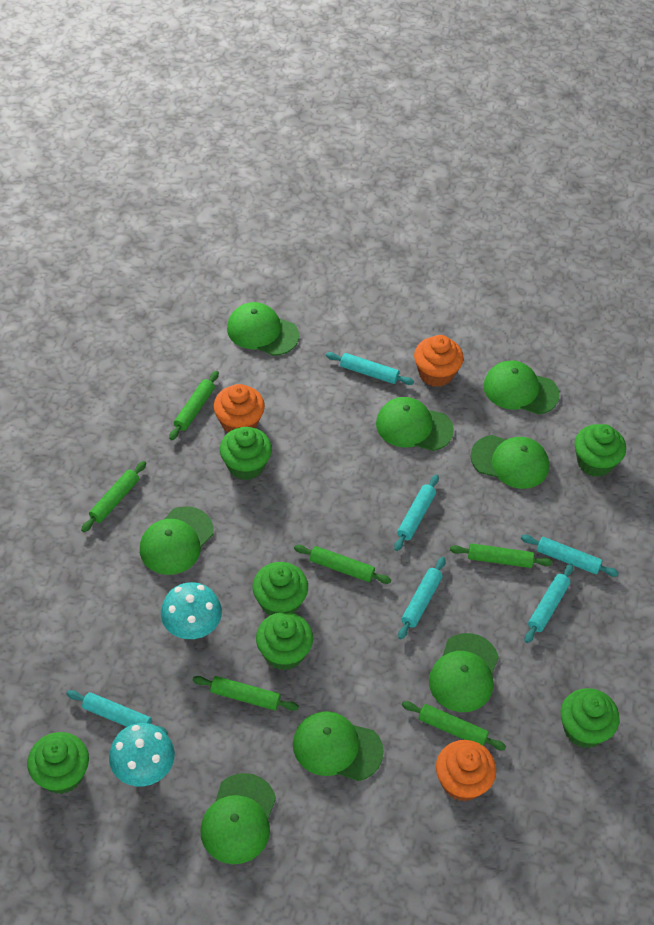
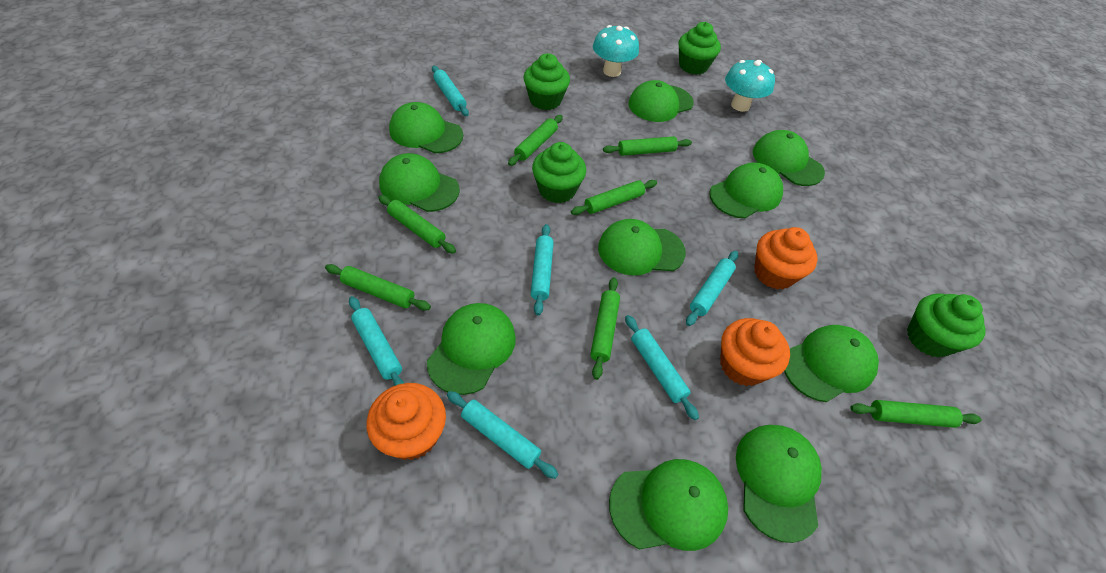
green cap: 8 -> 10
green cupcake: 6 -> 4
green rolling pin: 6 -> 7

